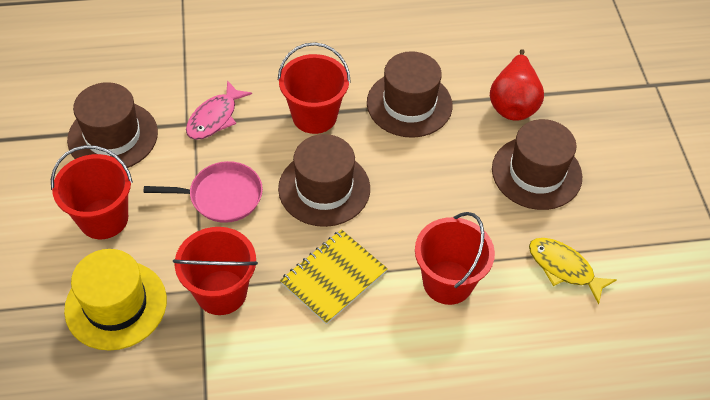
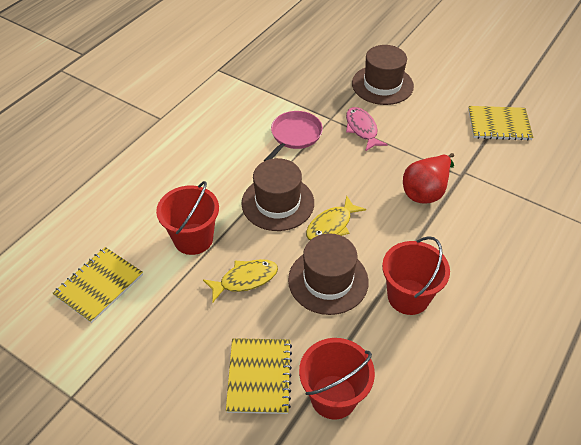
brown hat: 4 -> 3
red bucket: 4 -> 3
yellow fish: 1 -> 2
yellow hat: 1 -> 0
yellow notebook: 1 -> 3

